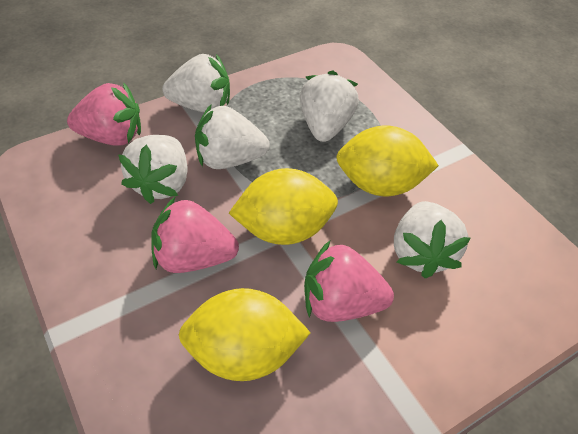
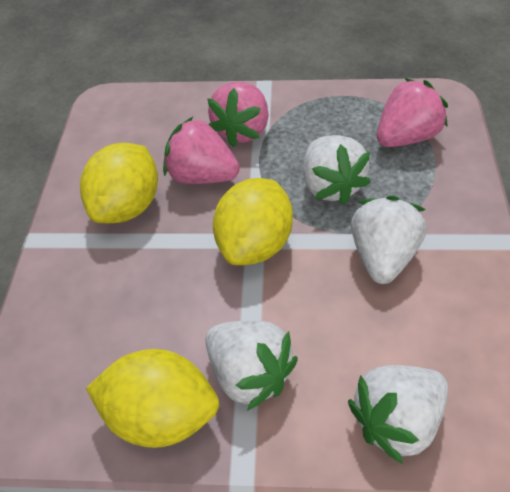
white strawberry: 5 -> 4

